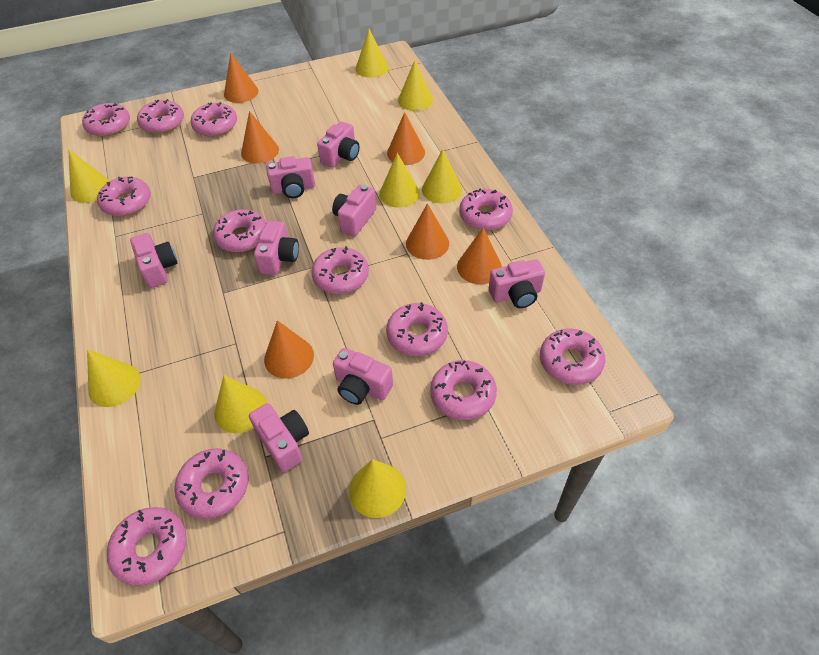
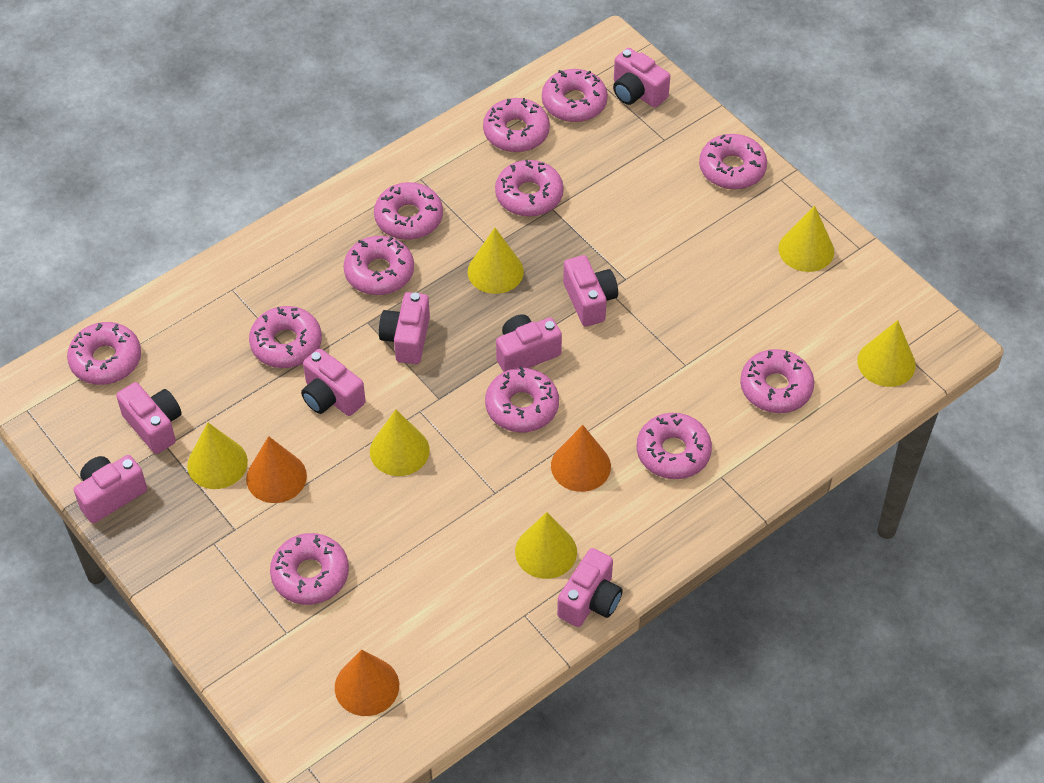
orange cone: 6 -> 3
yellow cone: 8 -> 6

